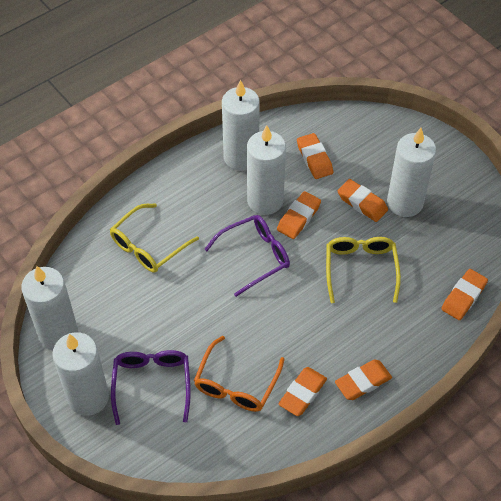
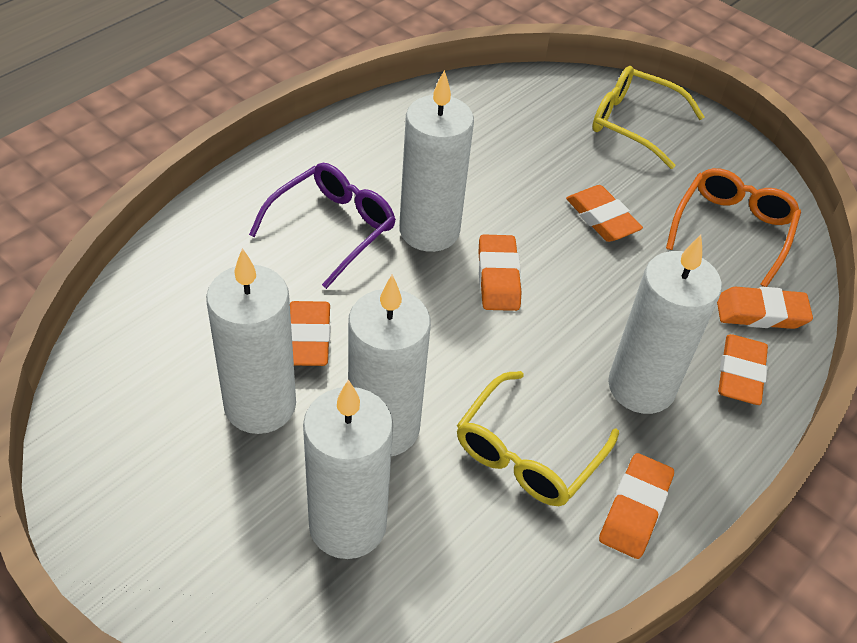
purple glasses: 2 -> 1

